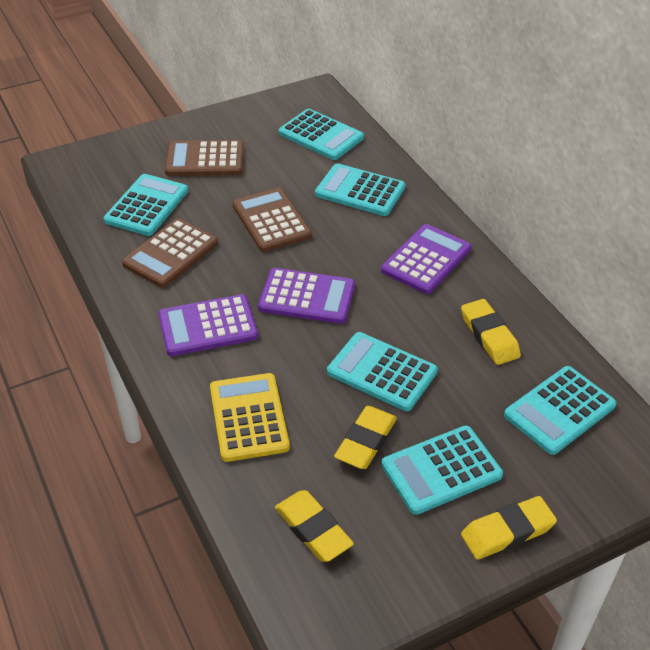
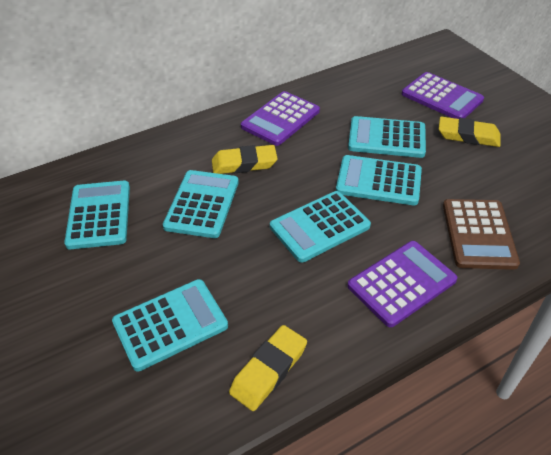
brown calculator: 3 -> 1
yellow calculator: 1 -> 0
yellow eraser: 4 -> 3

